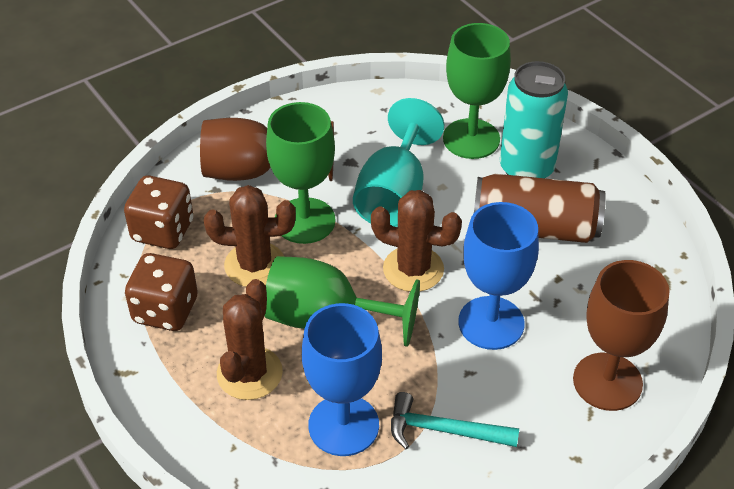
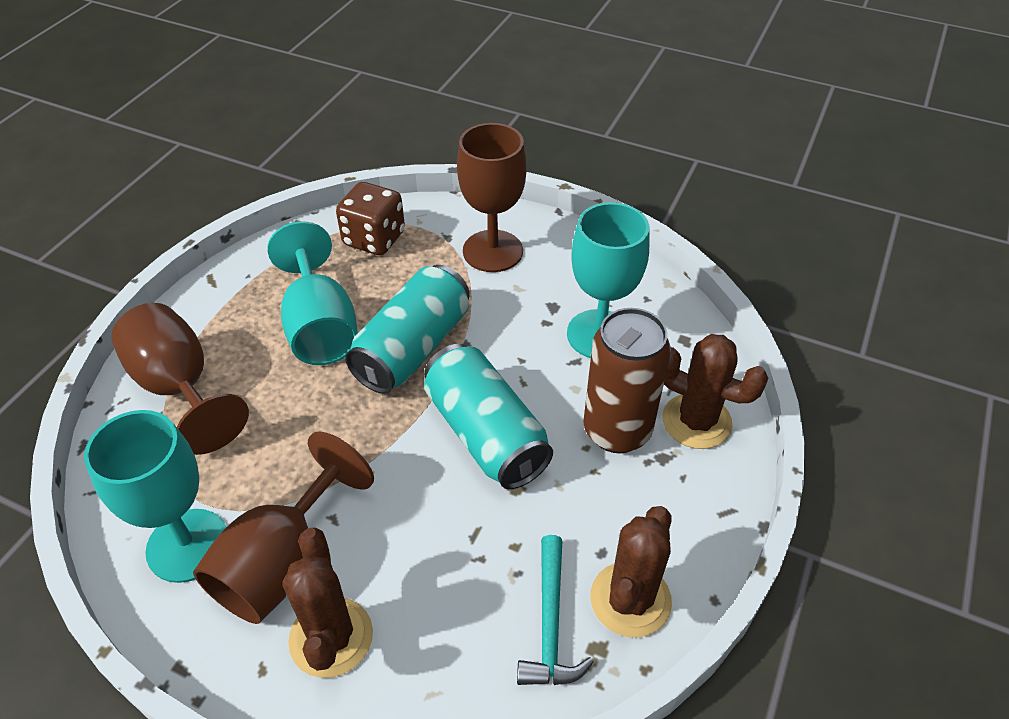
blue goblet: 2 -> 0
brown dice: 2 -> 1
brown goblet: 2 -> 3
green goblet: 3 -> 0
turquoise can: 1 -> 2
turquoise goblet: 1 -> 3

